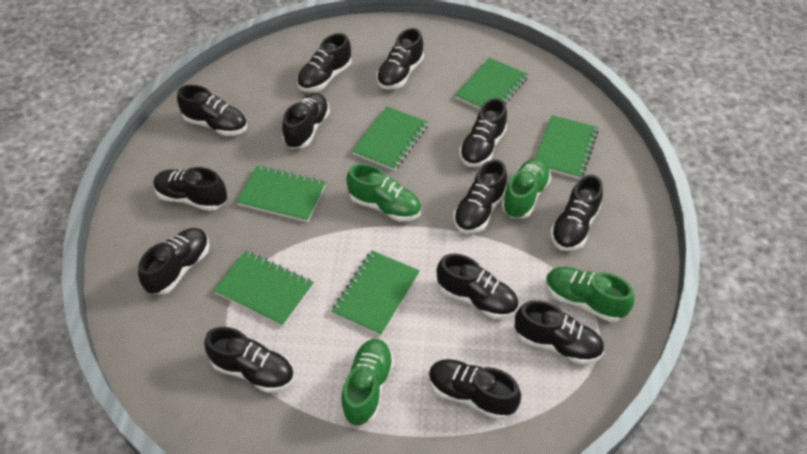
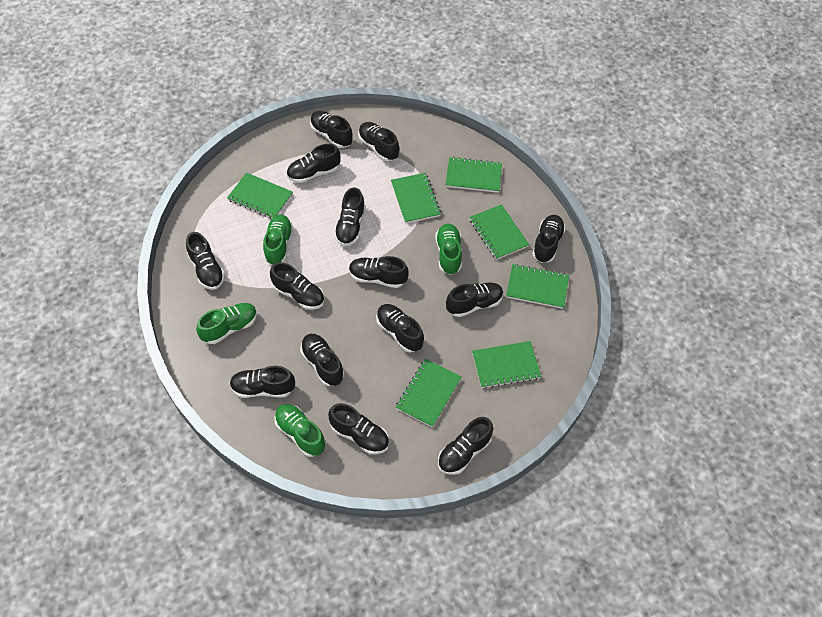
black shoe: 13 -> 14
green notebook: 6 -> 7

